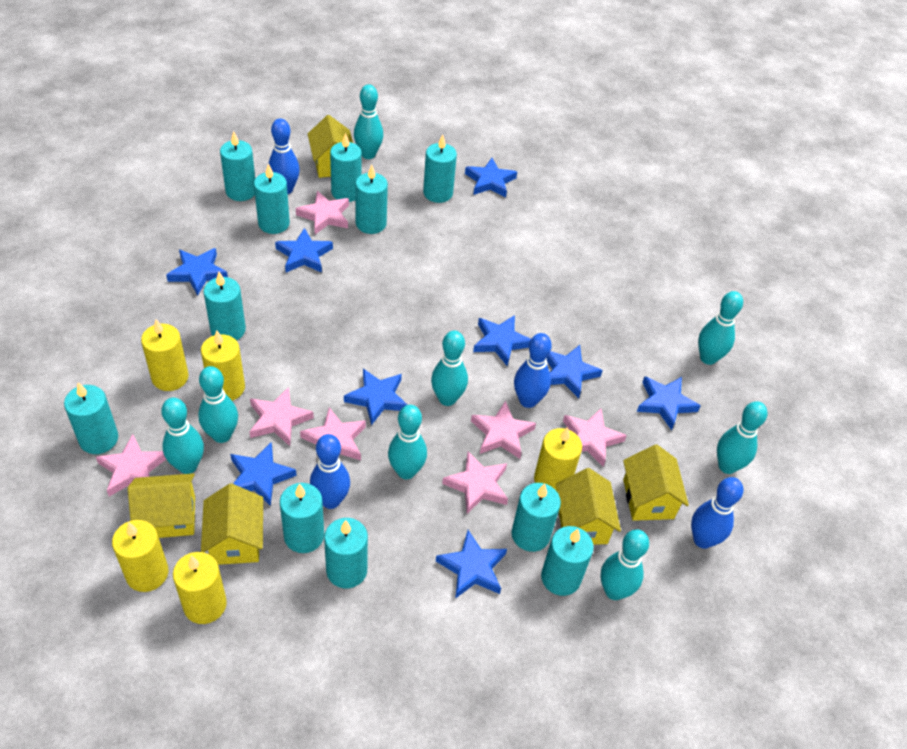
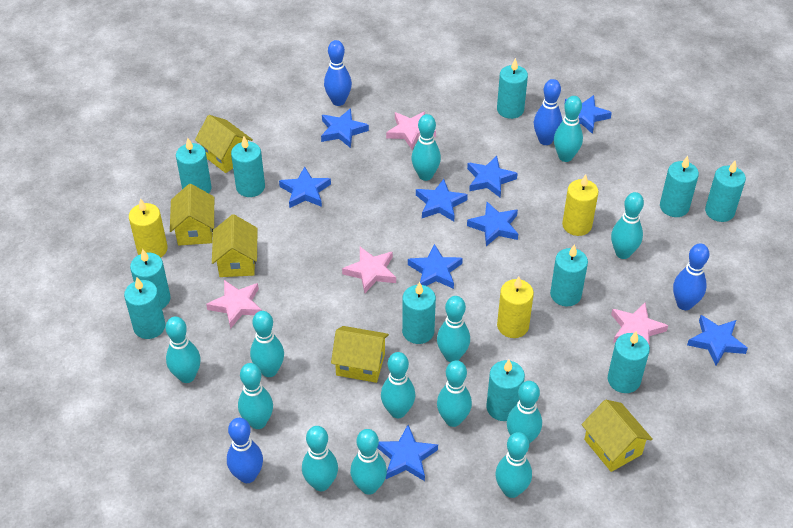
pink star: 7 -> 4
turquoise bowling pin: 8 -> 13
yellow candle: 5 -> 3

